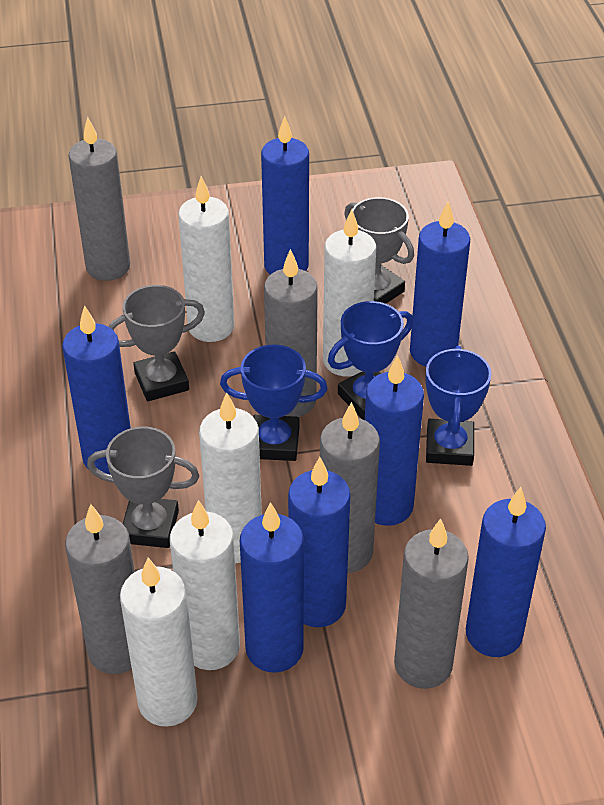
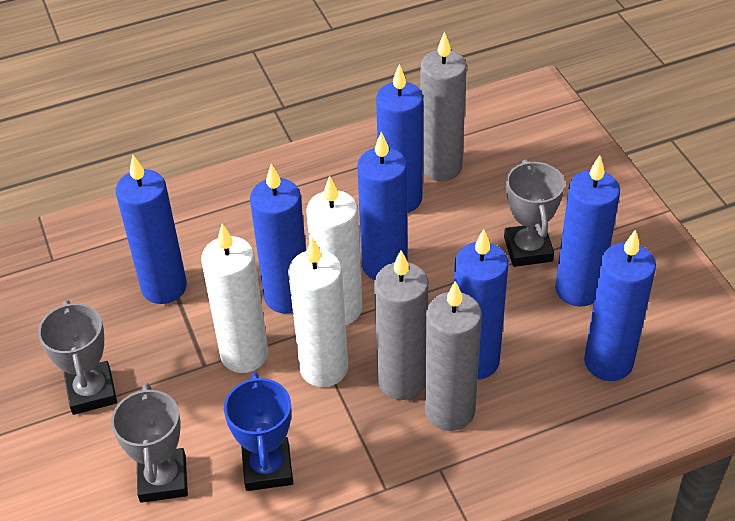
blue trophy: 3 -> 1
grey candle: 5 -> 3
white candle: 5 -> 3

